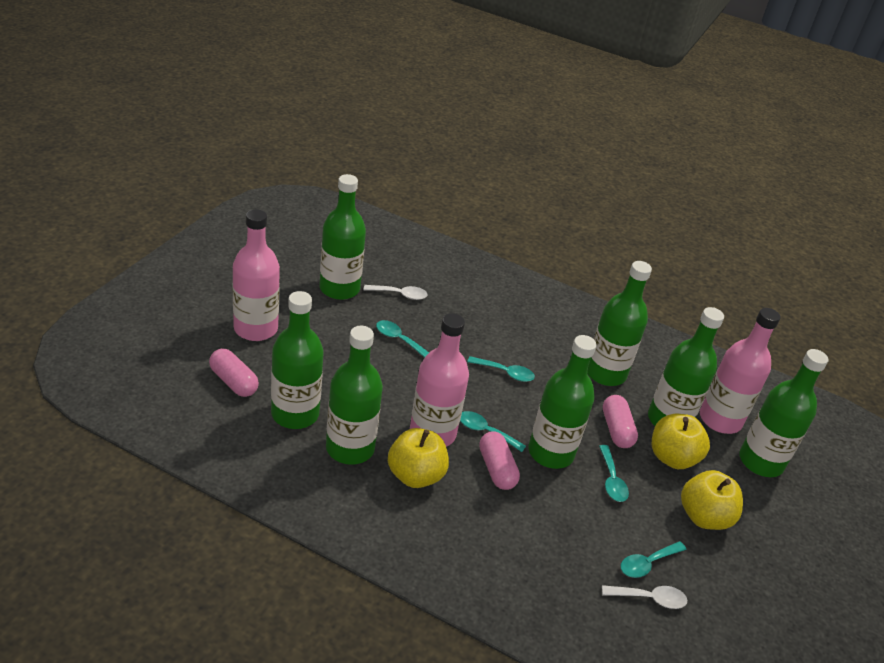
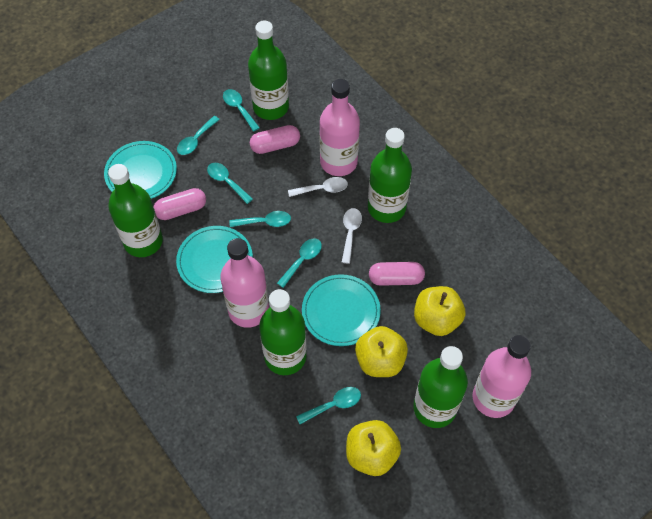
green bottle: 7 -> 5
turquoise plate: 0 -> 3
turquoise spoon: 5 -> 6

